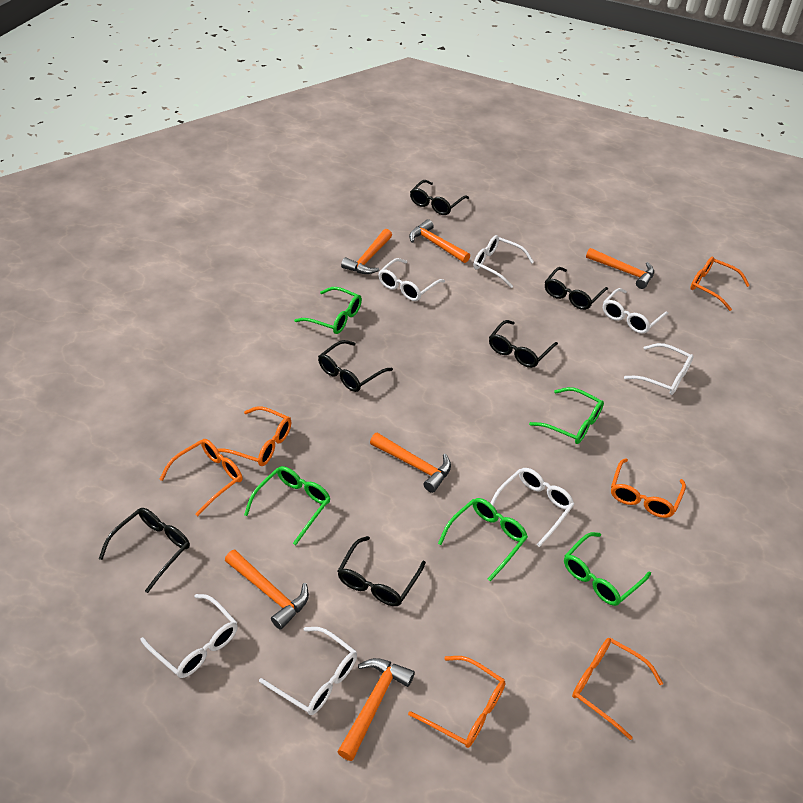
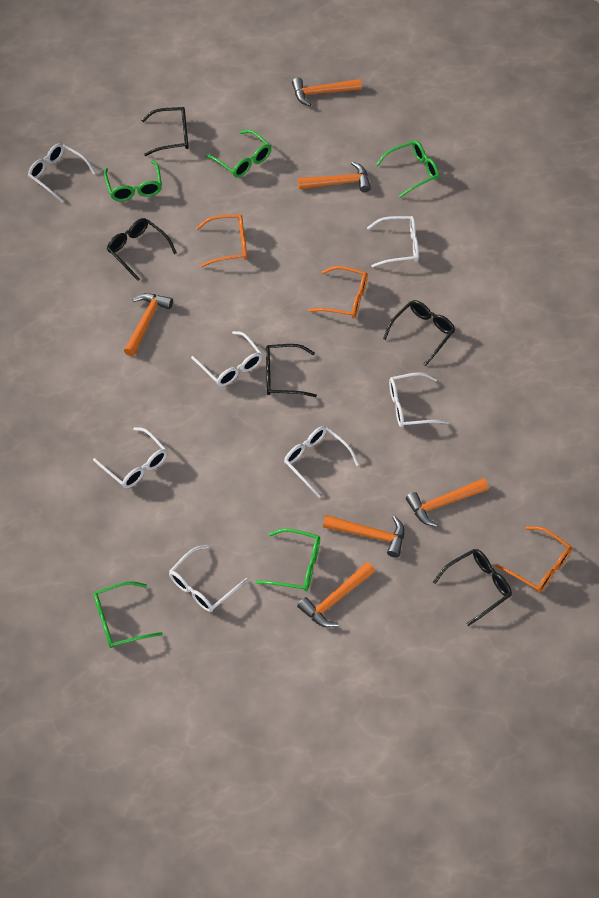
black glasses: 6 -> 5
orange glasses: 6 -> 3

